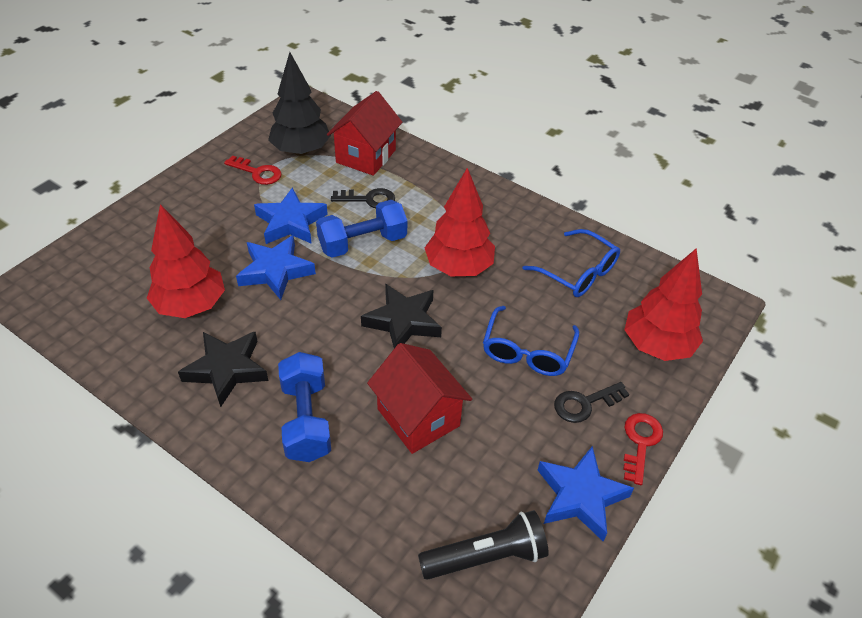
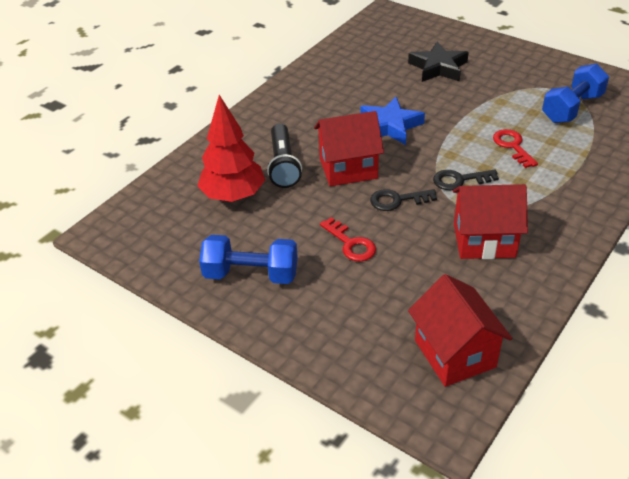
black star: 2 -> 1
black tree: 1 -> 0
blue glasses: 2 -> 0
blue star: 3 -> 1
red house: 2 -> 3
red tree: 3 -> 1

